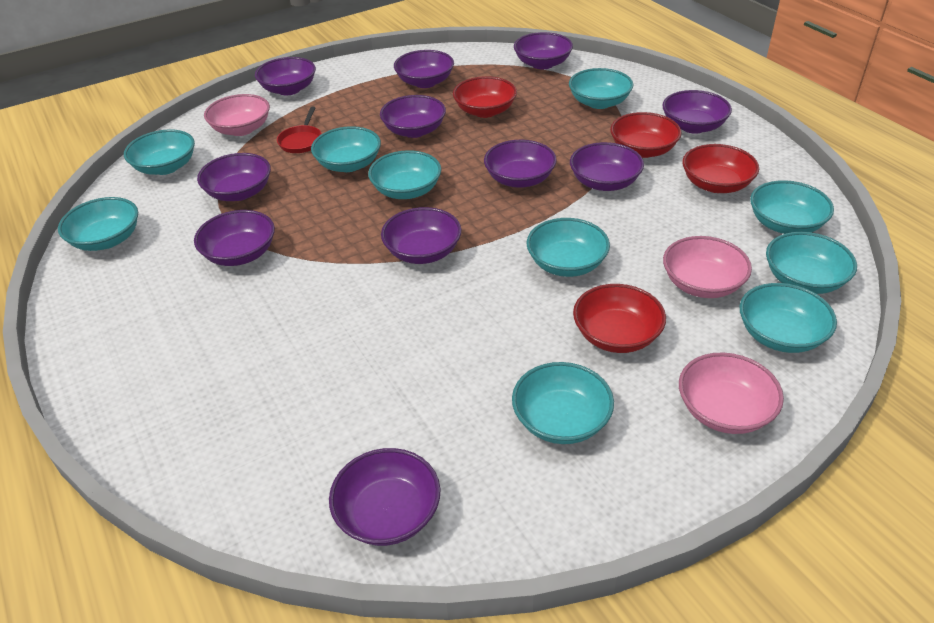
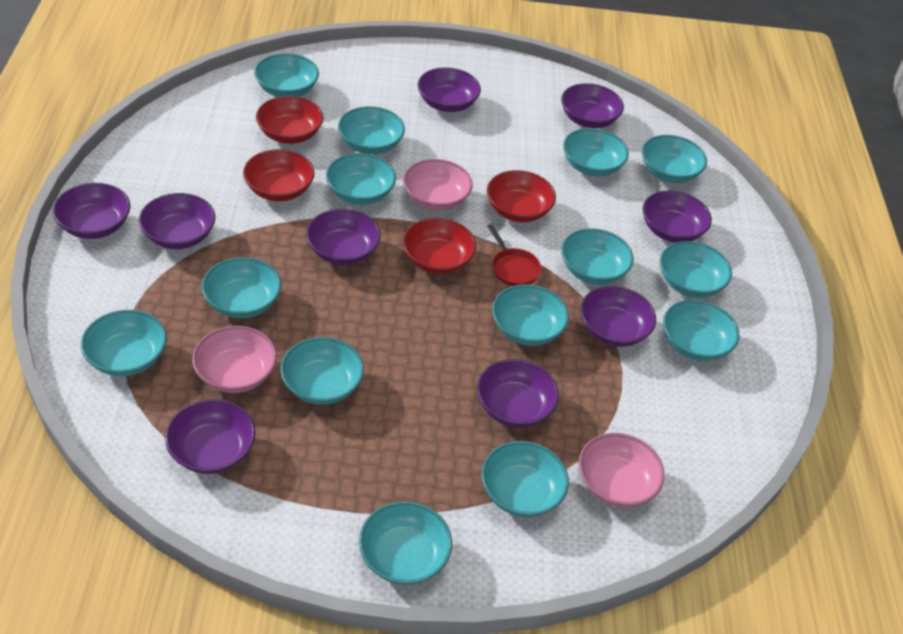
purple bowl: 11 -> 9
turquoise bowl: 10 -> 14

